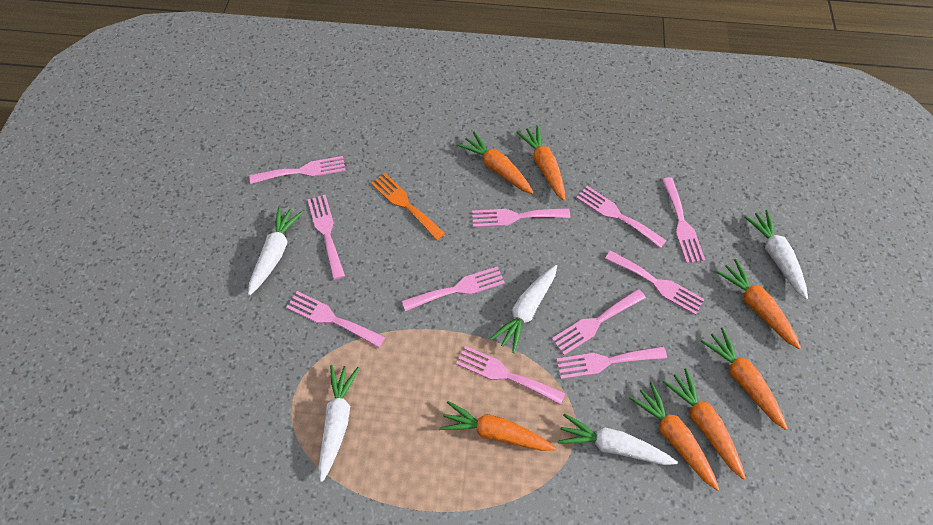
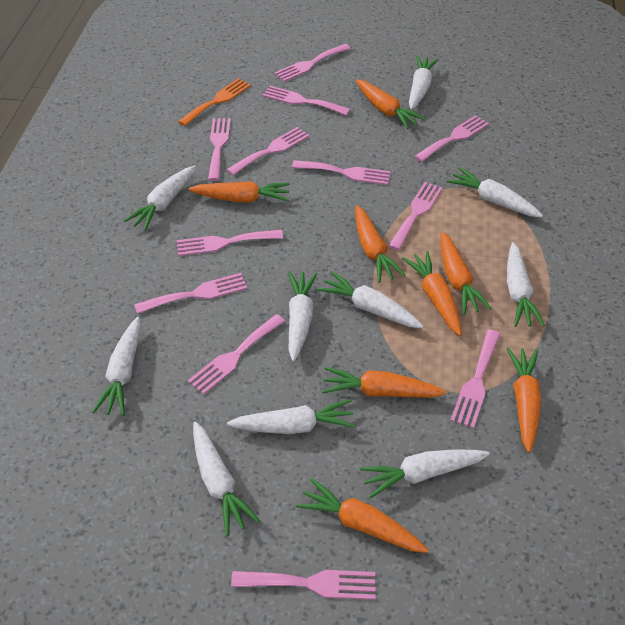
orange carrot: 7 -> 8
pink fork: 11 -> 12
white carrot: 5 -> 10

